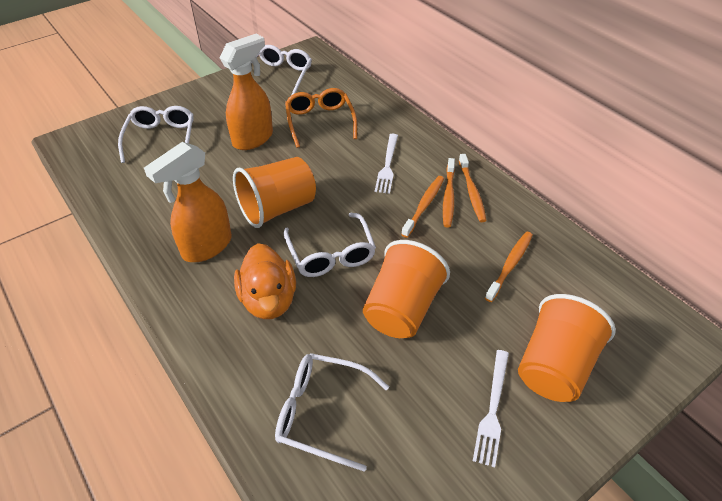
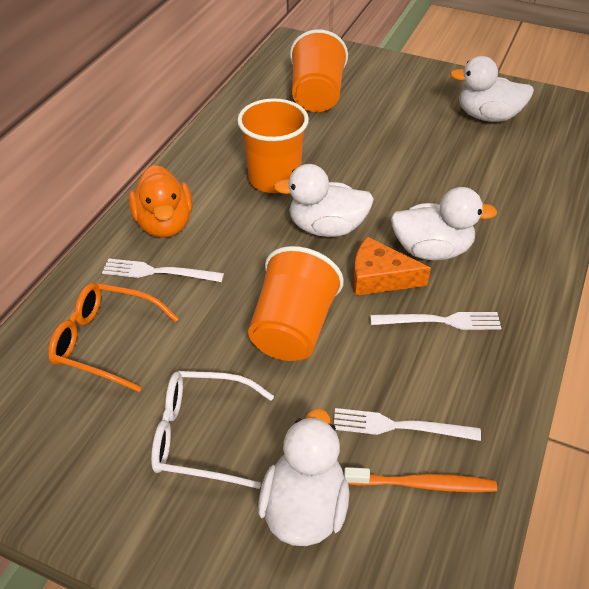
orange cheese: 0 -> 1
orange spray bottle: 2 -> 0
orange toothbrush: 4 -> 1
white duck: 0 -> 4
white fork: 2 -> 3
white glasses: 4 -> 1

